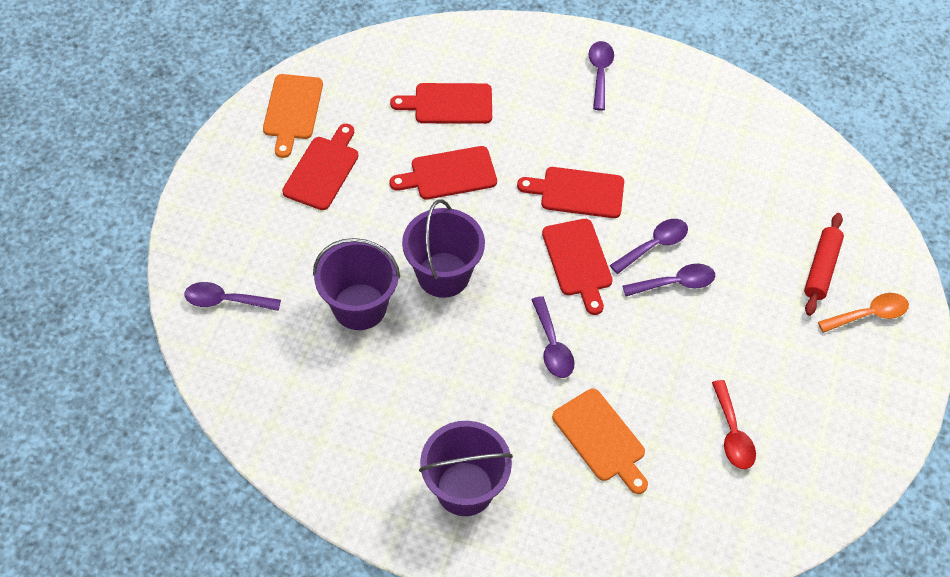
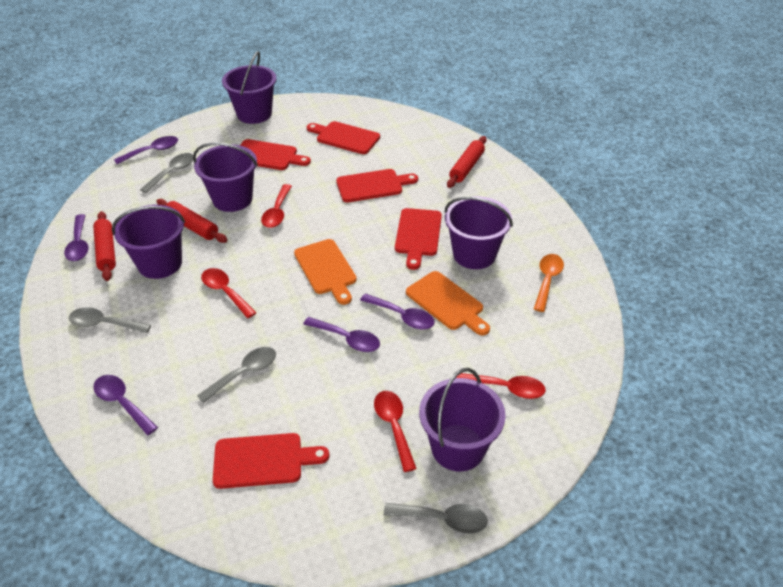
grey spoon: 0 -> 4
purple bucket: 3 -> 5
red rolling pin: 1 -> 3
red spoon: 1 -> 4

